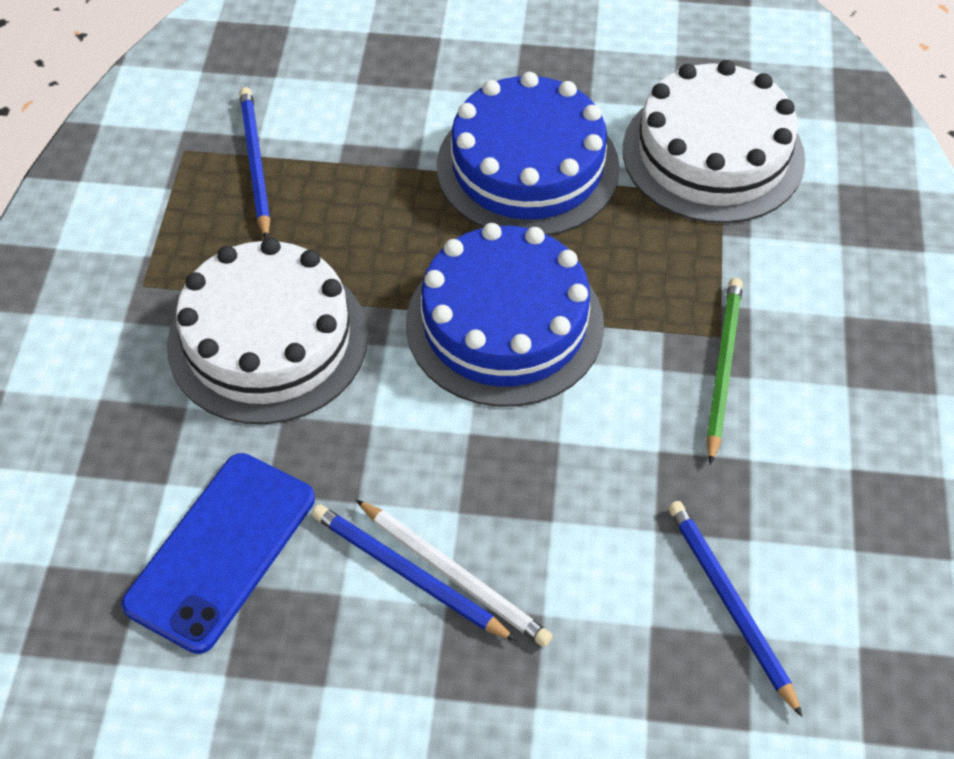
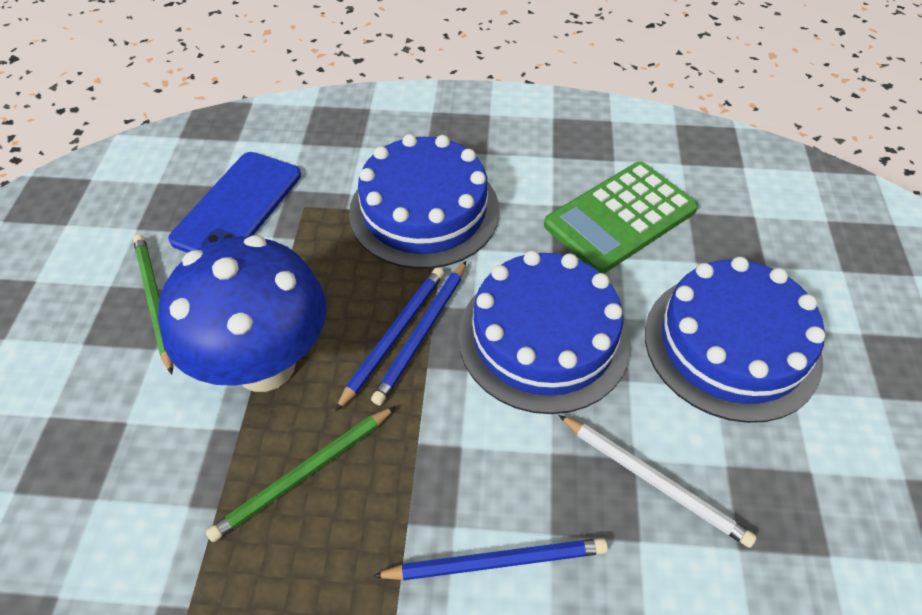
blue cake: 2 -> 3
blue mushroom: 0 -> 1
green calculator: 0 -> 1
green pencil: 1 -> 2
white cake: 2 -> 0

